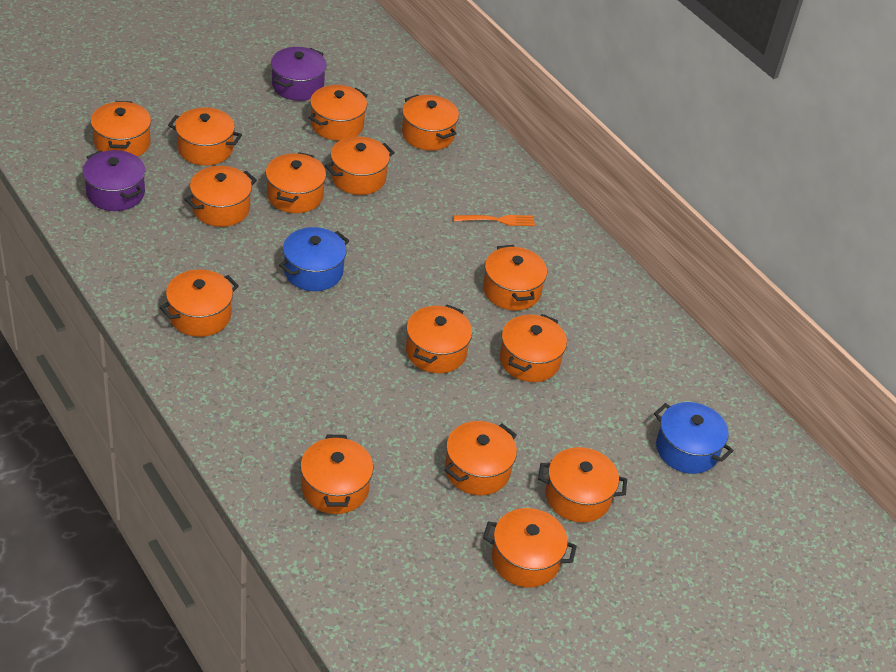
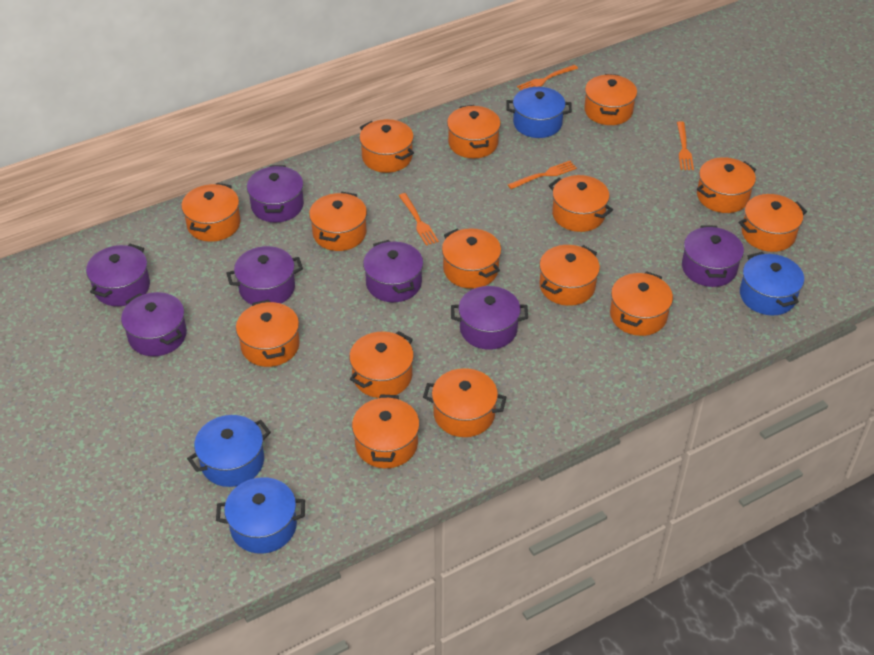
blue pot: 2 -> 4
orange fork: 1 -> 4
purple pot: 2 -> 7

